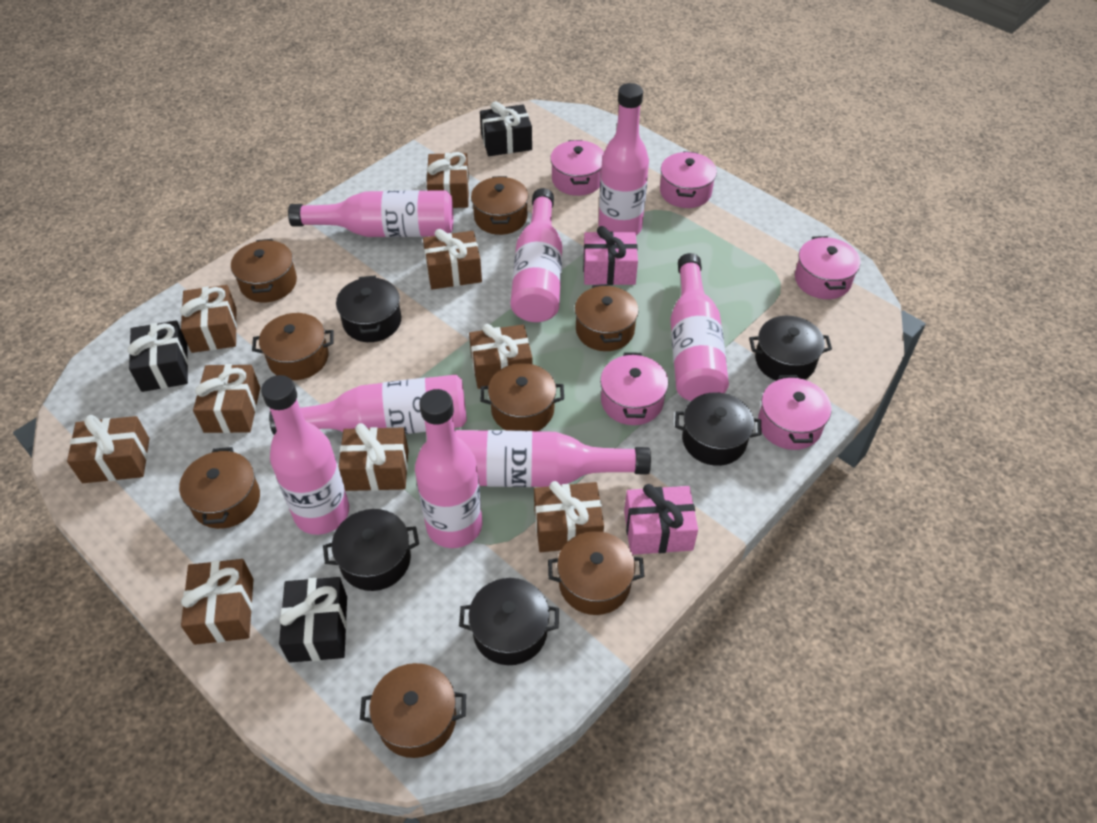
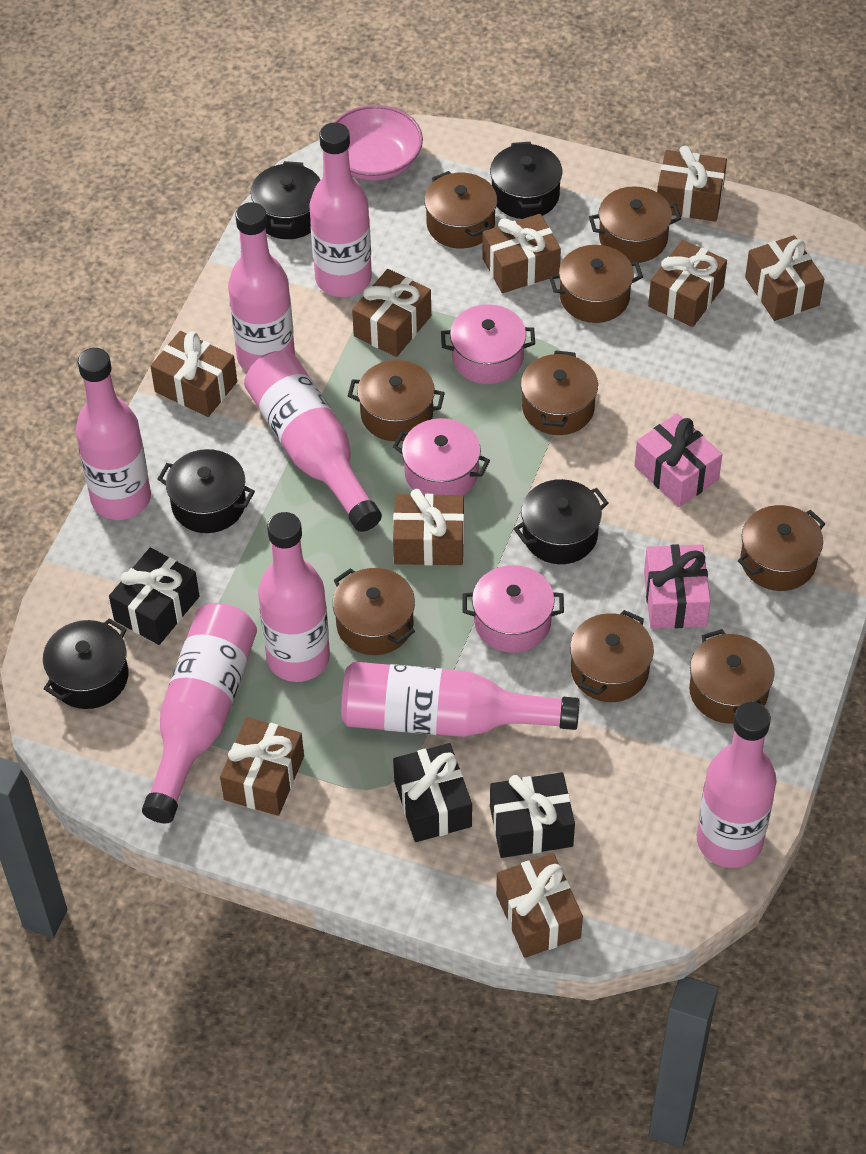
brown pot: 8 -> 9
pink bowl: 0 -> 1
pink pot: 5 -> 3

